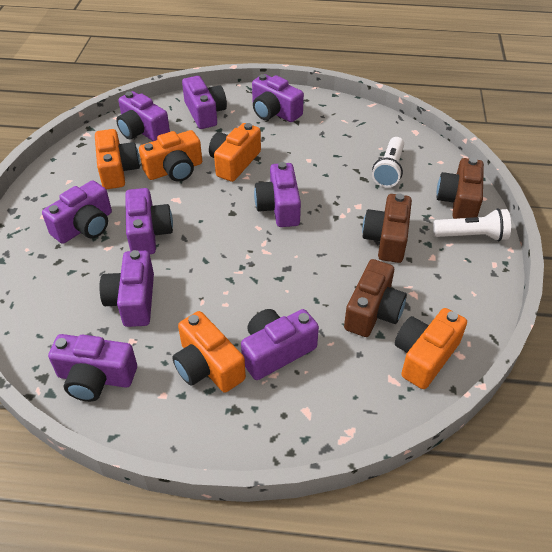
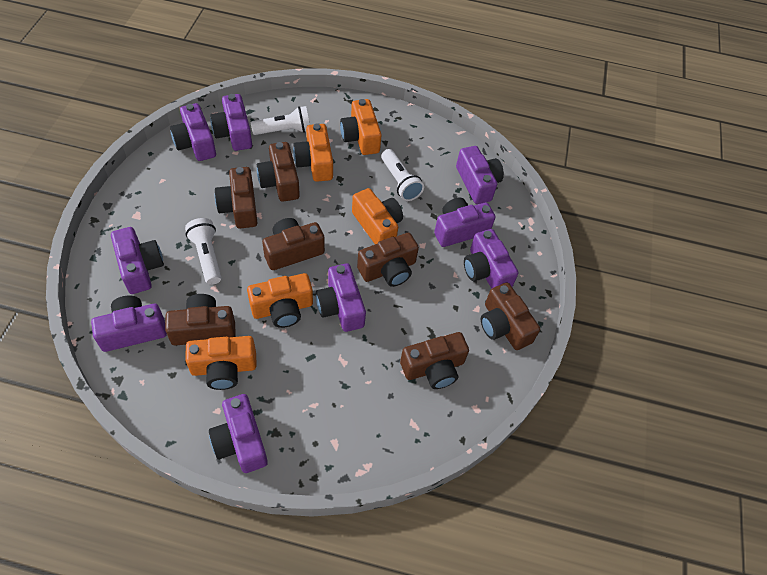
brown camera: 3 -> 7
white flashlight: 2 -> 3

